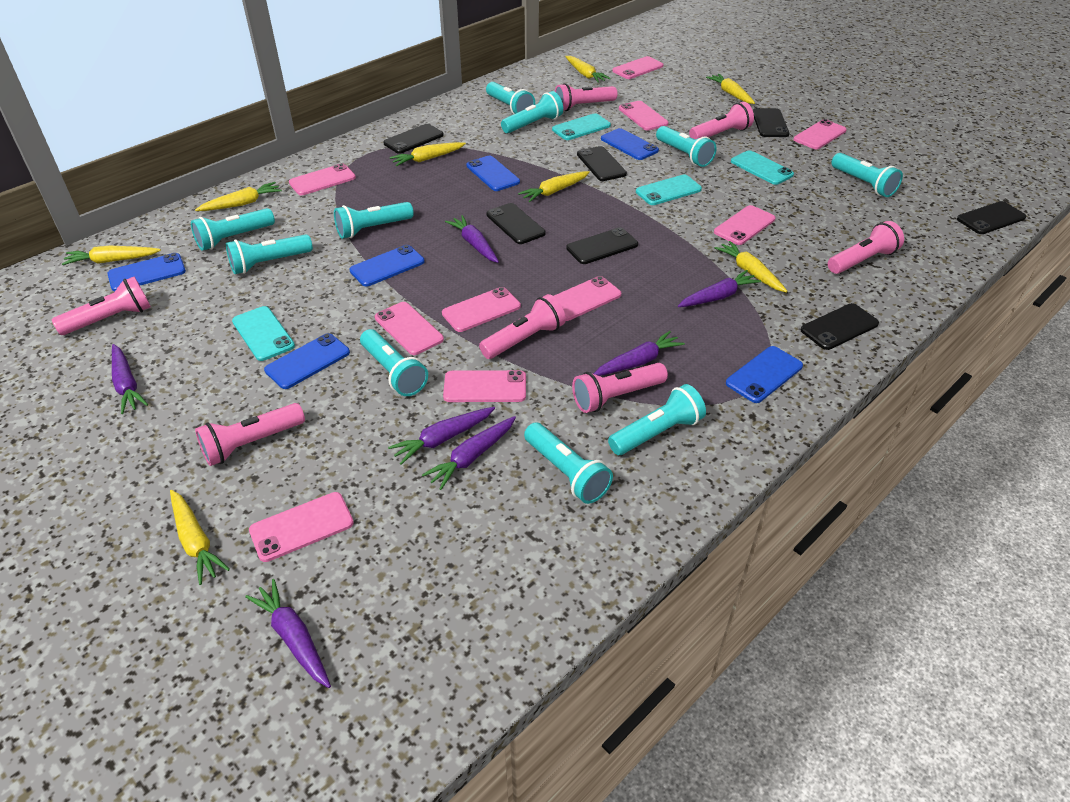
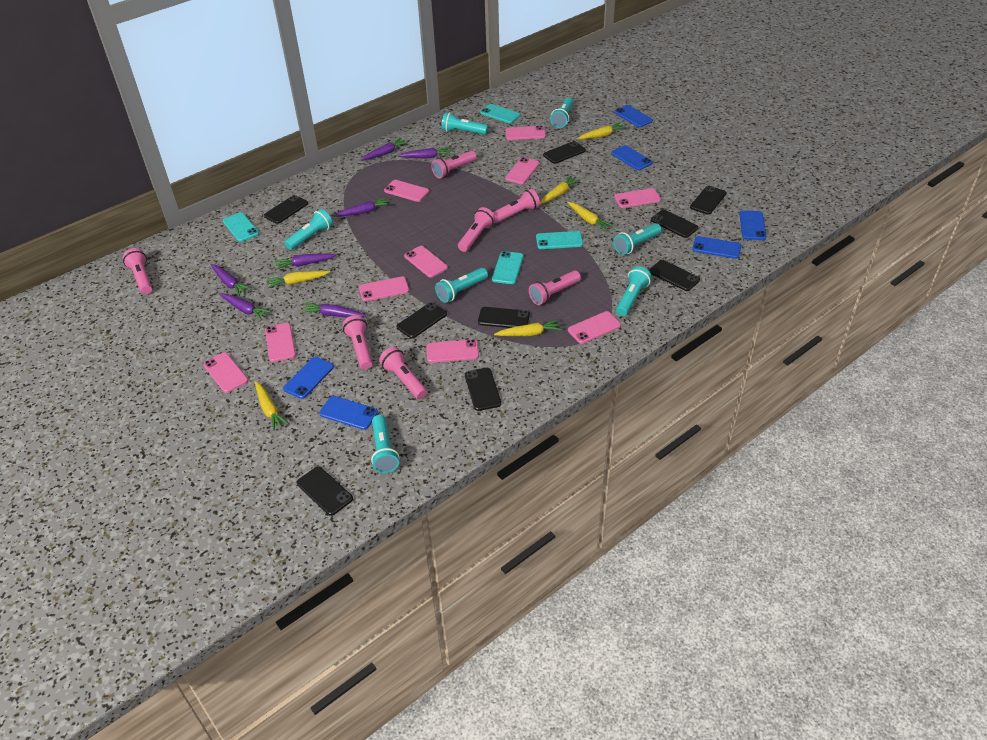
black phone: 7 -> 9
turquoise flashlight: 10 -> 7
yellow carrot: 8 -> 6

